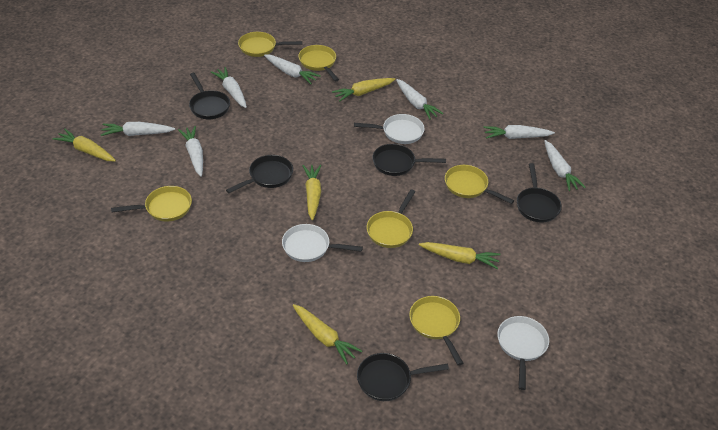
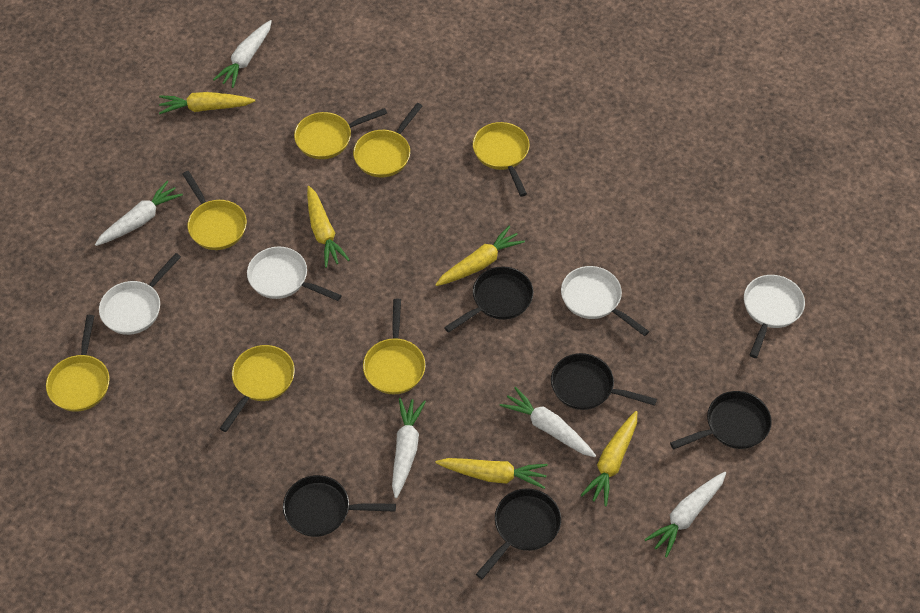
white carrot: 7 -> 5
white pan: 3 -> 4
yellow pan: 6 -> 7

